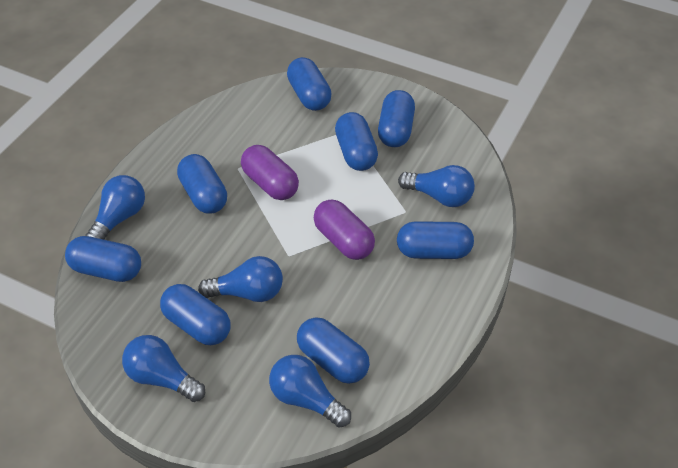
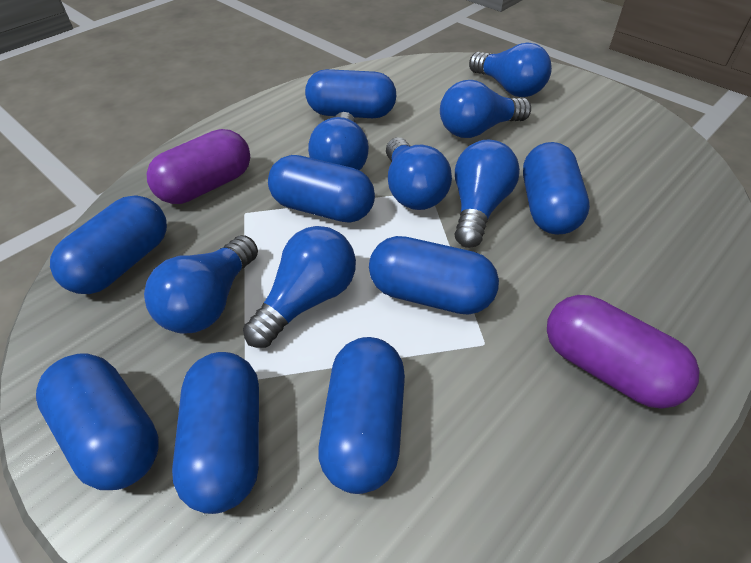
blue light bulb: 5 -> 7

